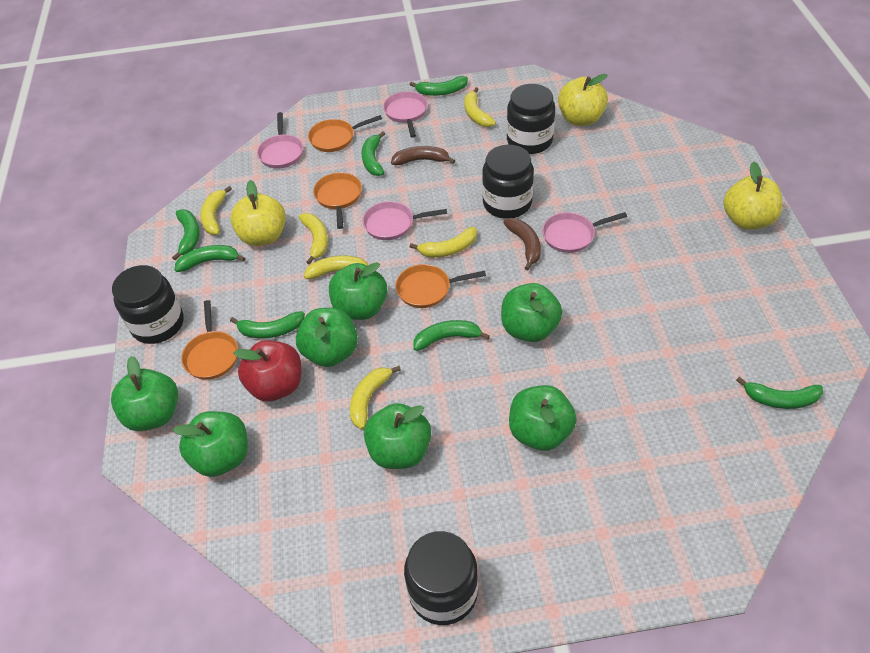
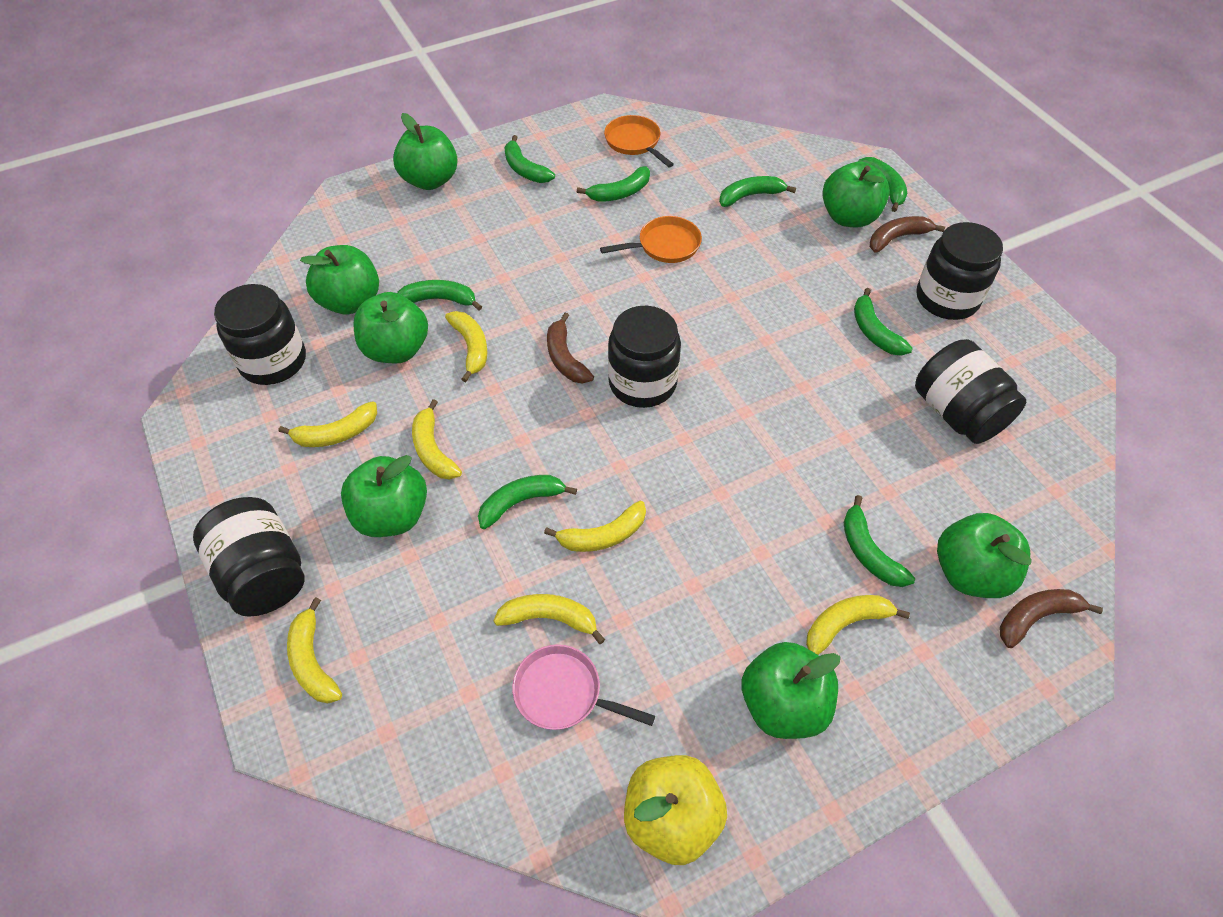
black jar: 4 -> 5
brown banana: 2 -> 3
green banana: 7 -> 8
orange pan: 4 -> 2
pink pan: 4 -> 1
red apple: 1 -> 0
yellow apple: 3 -> 1
yellow banana: 6 -> 7

